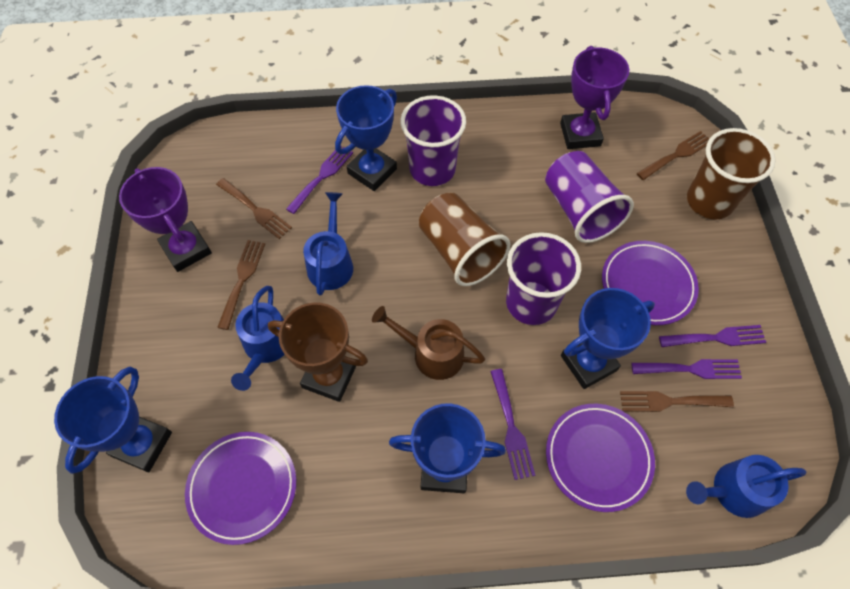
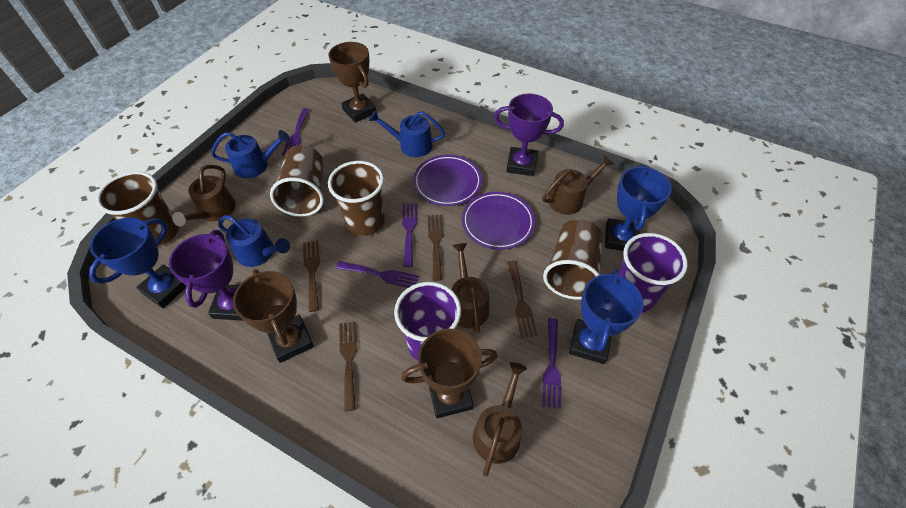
blue trophy: 4 -> 3
brown cup: 2 -> 4
brown trophy: 1 -> 3
brown watering can: 1 -> 4
purple cup: 3 -> 2
purple plate: 3 -> 2

